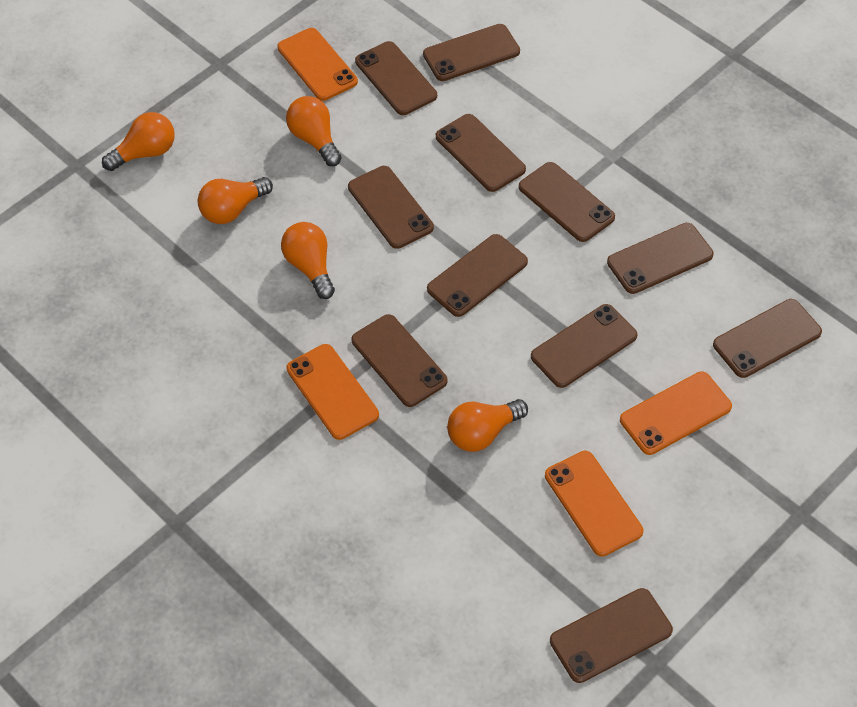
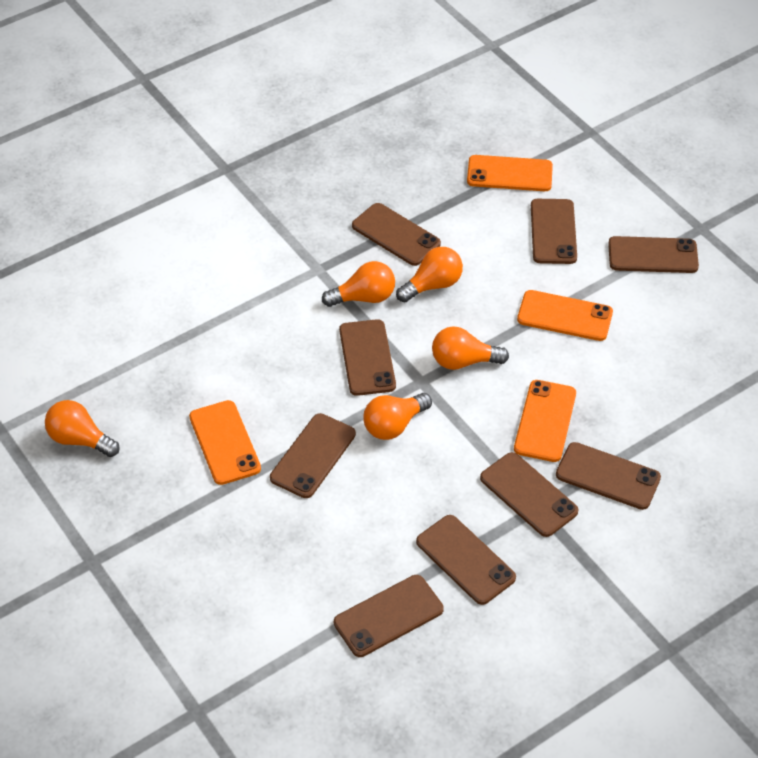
brown phone: 11 -> 9

